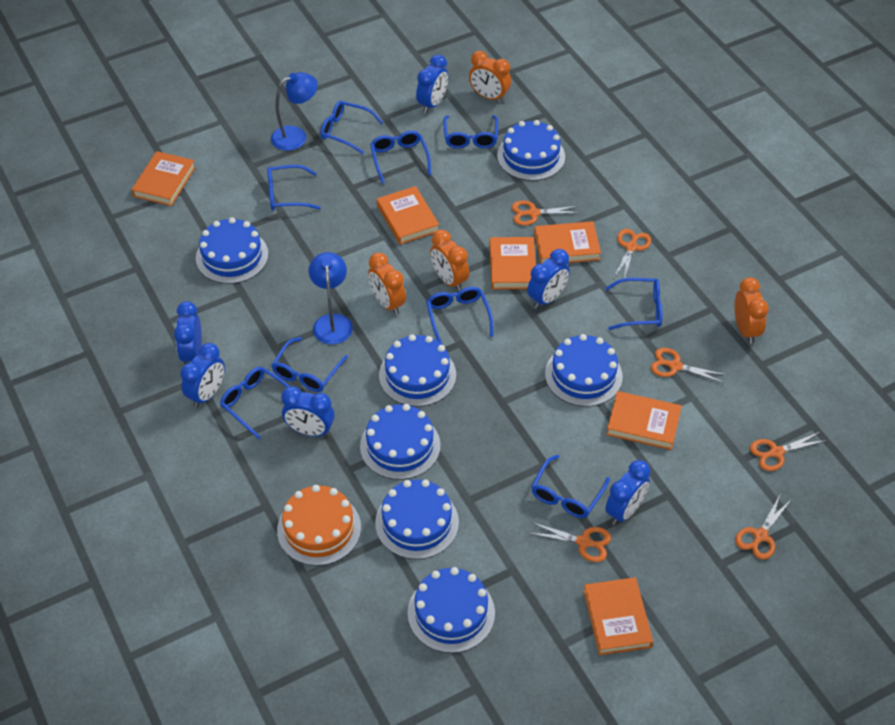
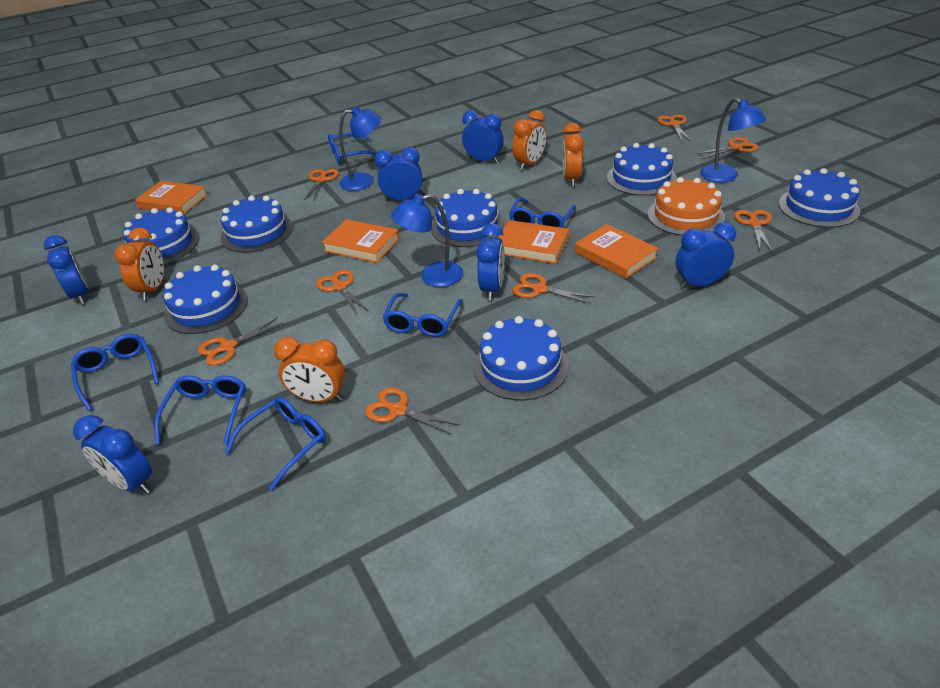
blue glasses: 9 -> 6
blue lamp: 2 -> 3
orange book: 6 -> 4
orange scissors: 6 -> 8

